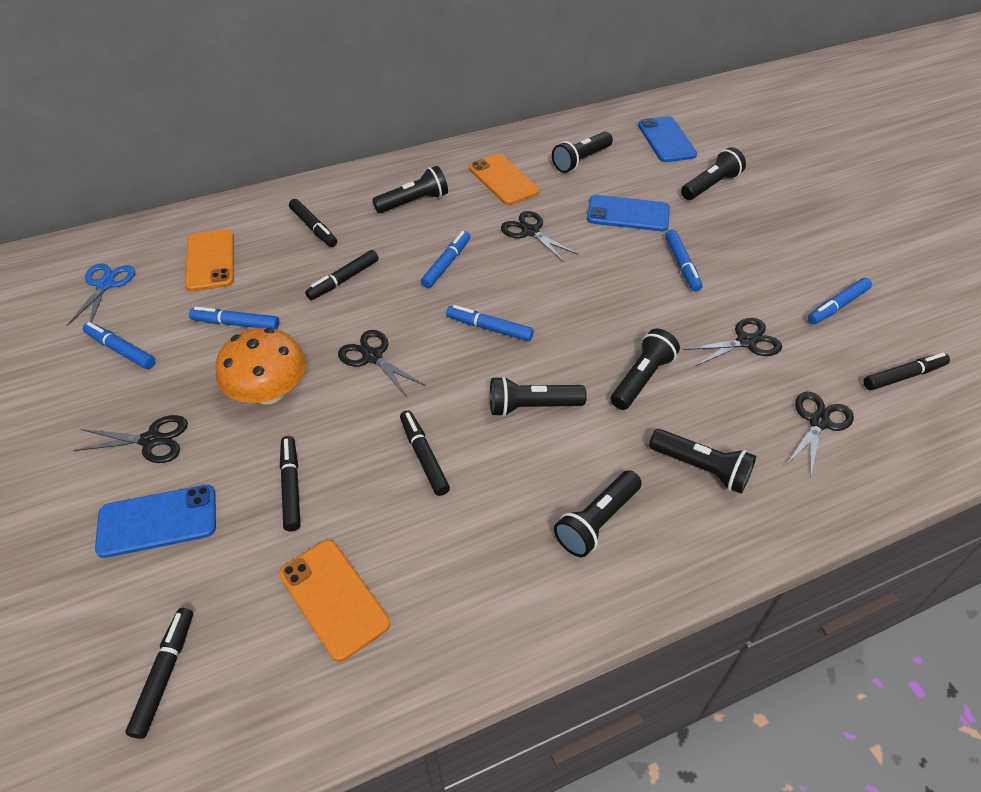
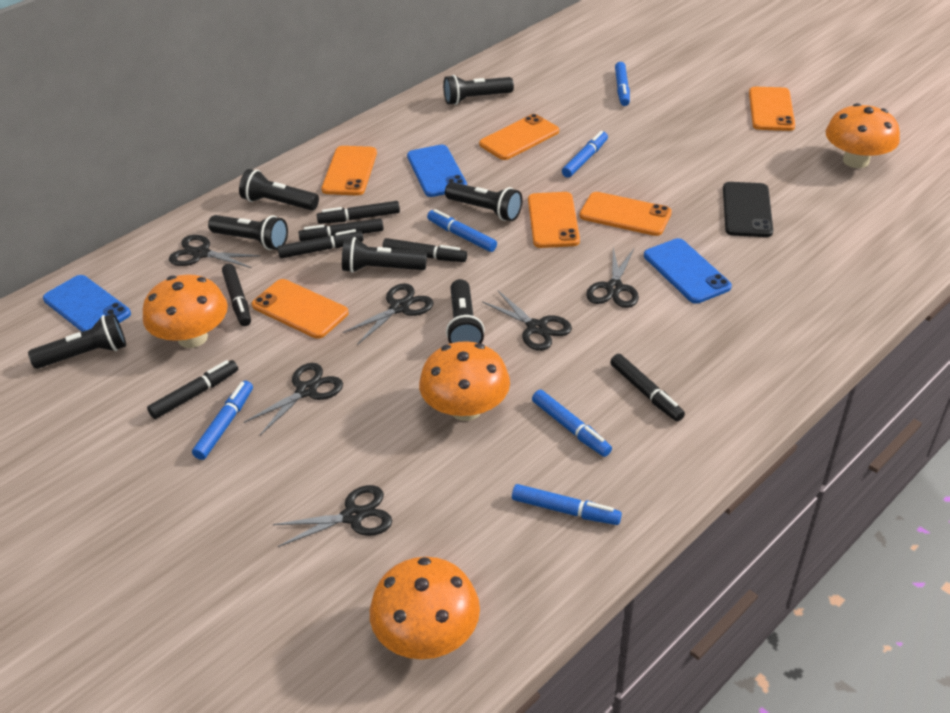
black marker: 6 -> 7
black phone: 0 -> 1
black scissors: 5 -> 6
blue scissors: 1 -> 0
orange mushroom: 1 -> 4
orange phone: 3 -> 6

